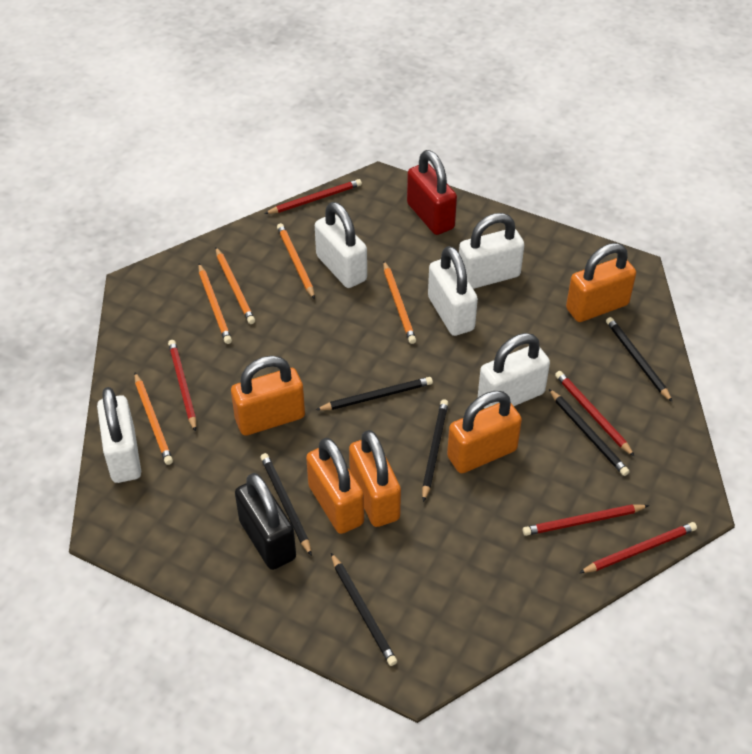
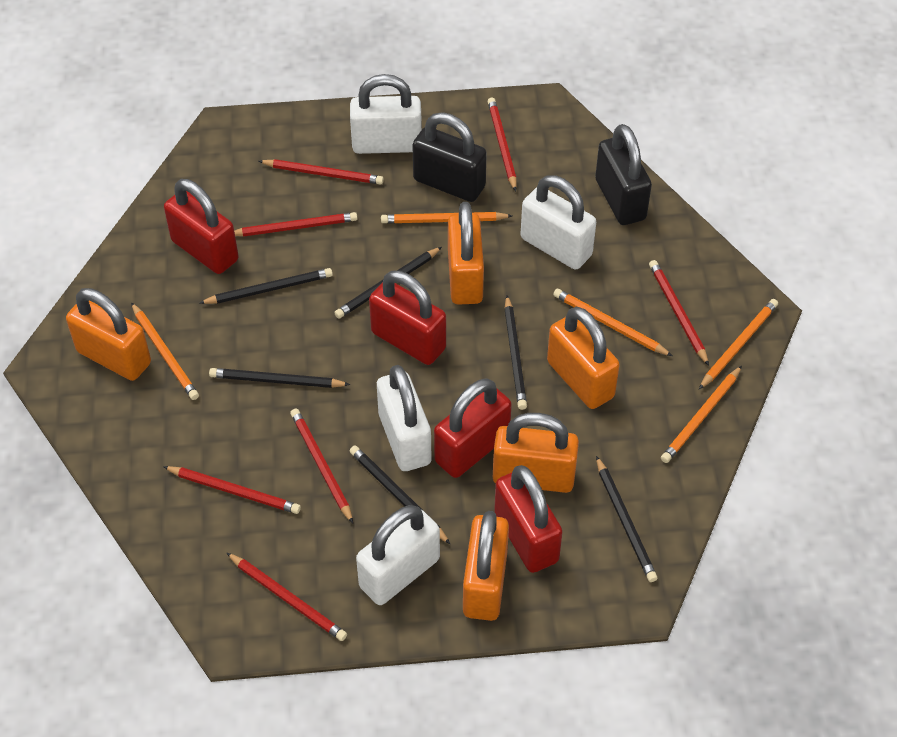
black padlock: 1 -> 2
red padlock: 1 -> 4
red pencil: 5 -> 7
white padlock: 5 -> 4

